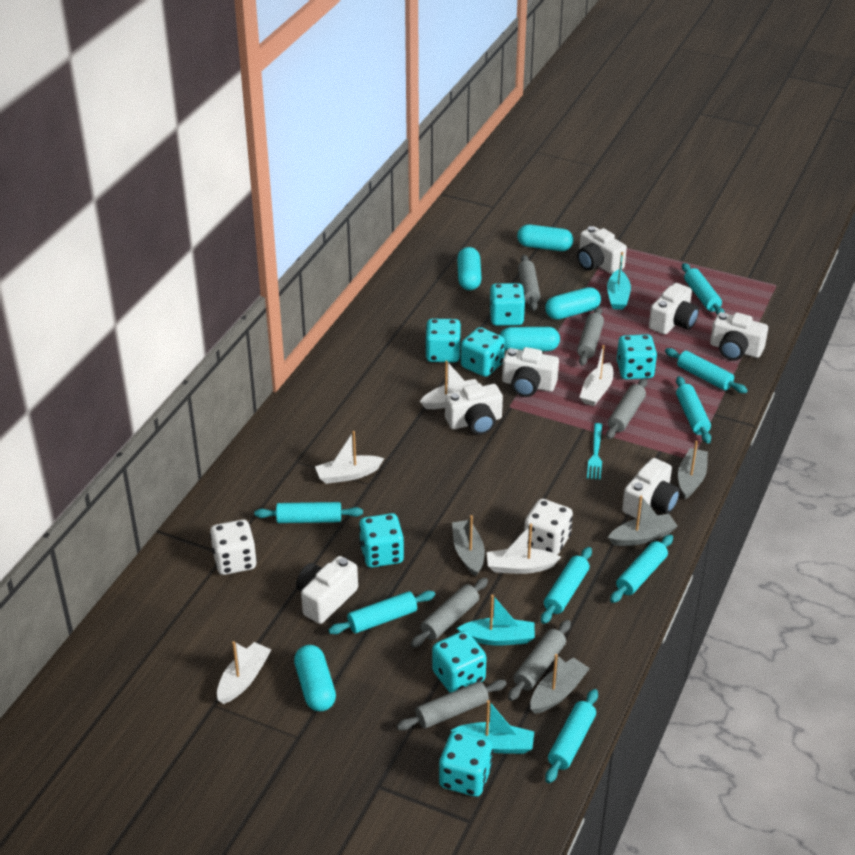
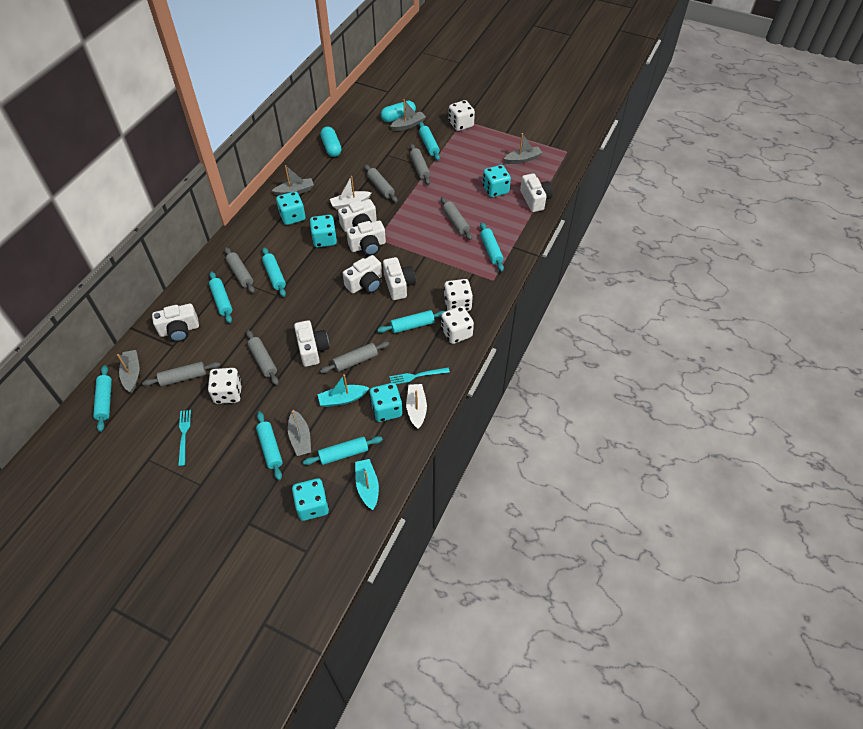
grey boat: 4 -> 5
grey rolling pin: 6 -> 7
turquoise boat: 3 -> 2
turquoise capsule: 5 -> 2
turquoise dice: 7 -> 5
turquoise fork: 1 -> 2
white boat: 5 -> 2
white dice: 2 -> 4

